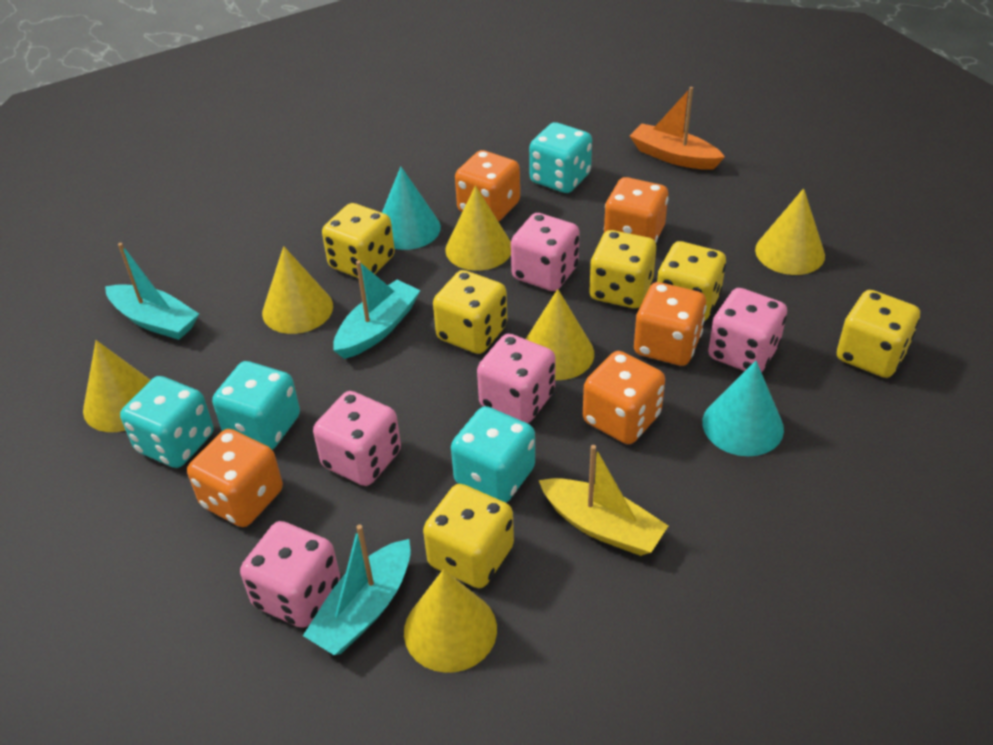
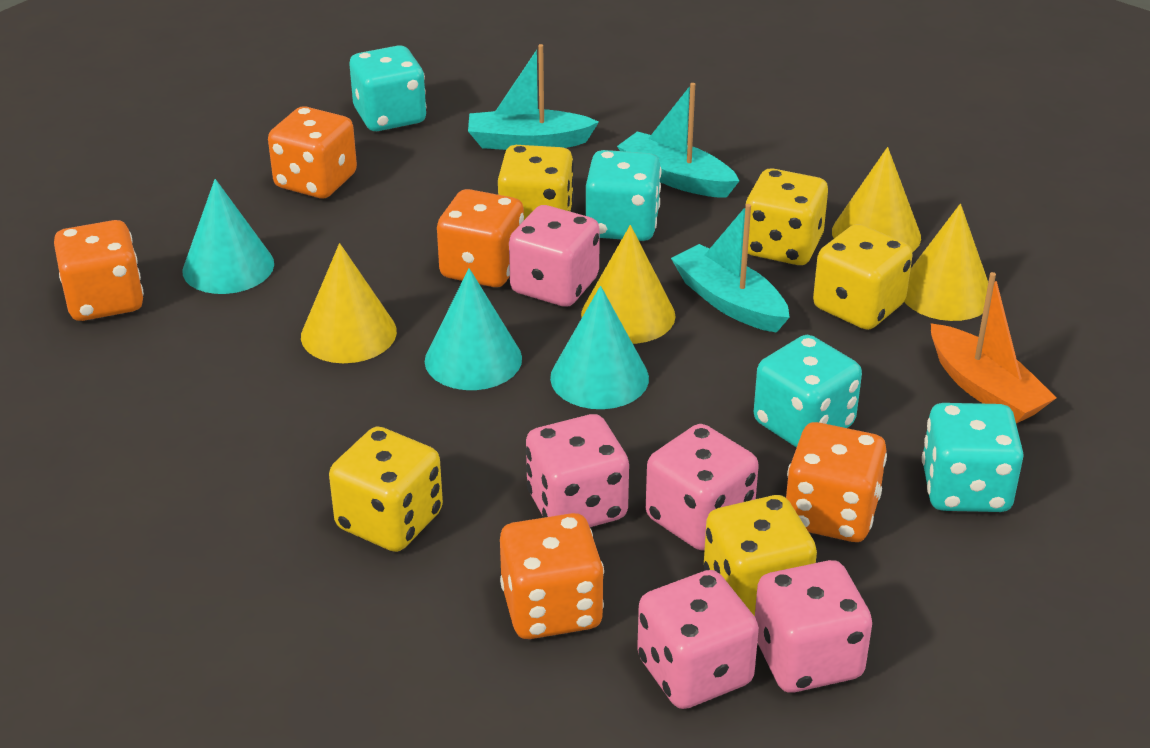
turquoise cone: 2 -> 3
yellow boat: 1 -> 0
yellow cone: 6 -> 4
yellow dice: 6 -> 5

